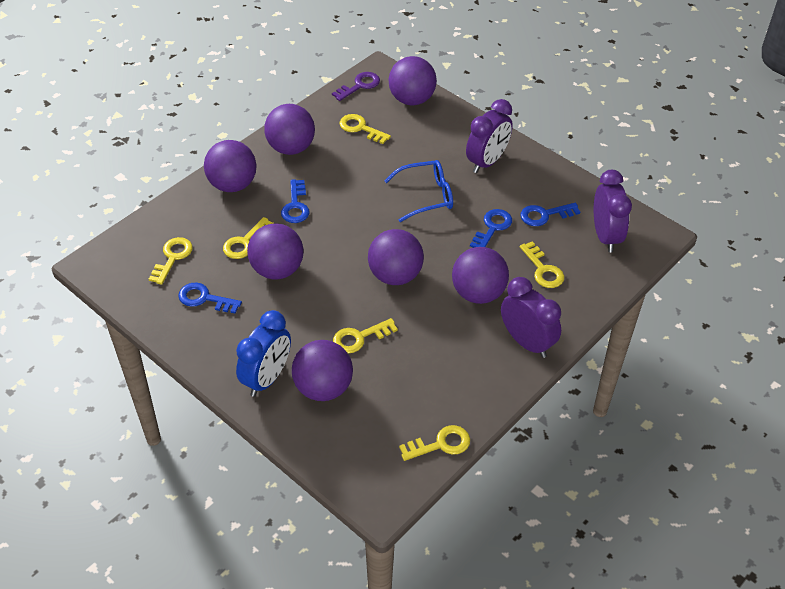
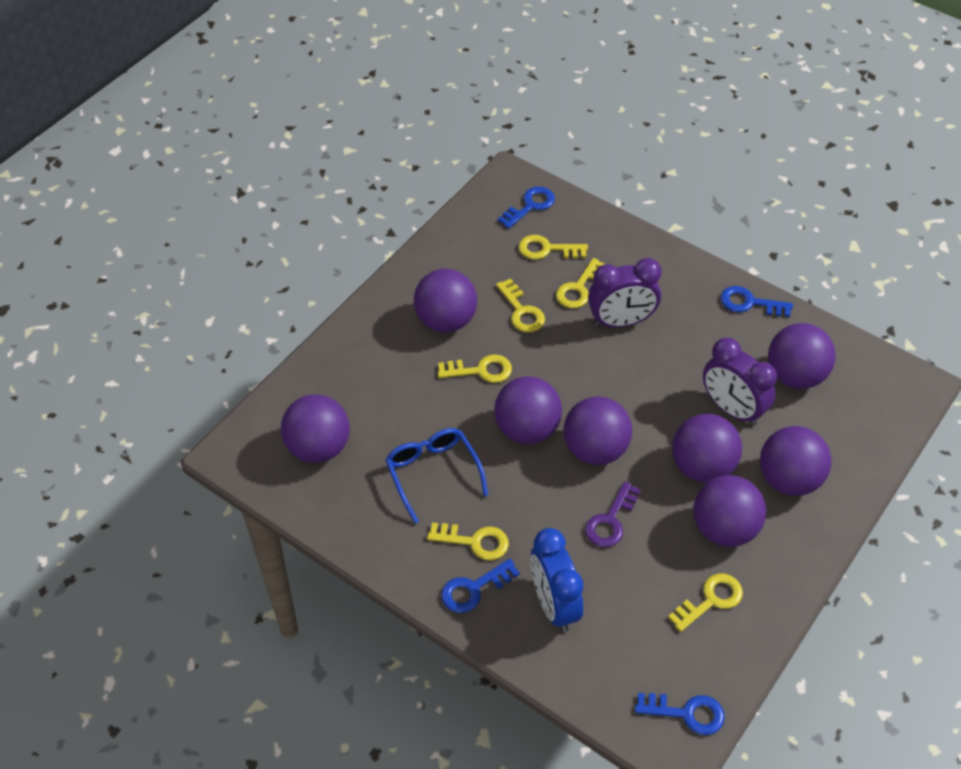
purple ball: 7 -> 8
purple clock: 3 -> 2

